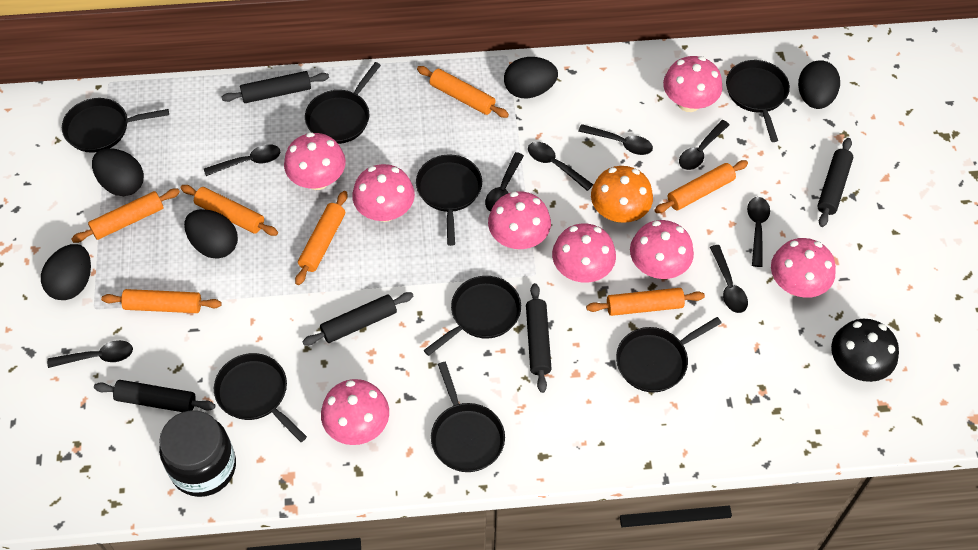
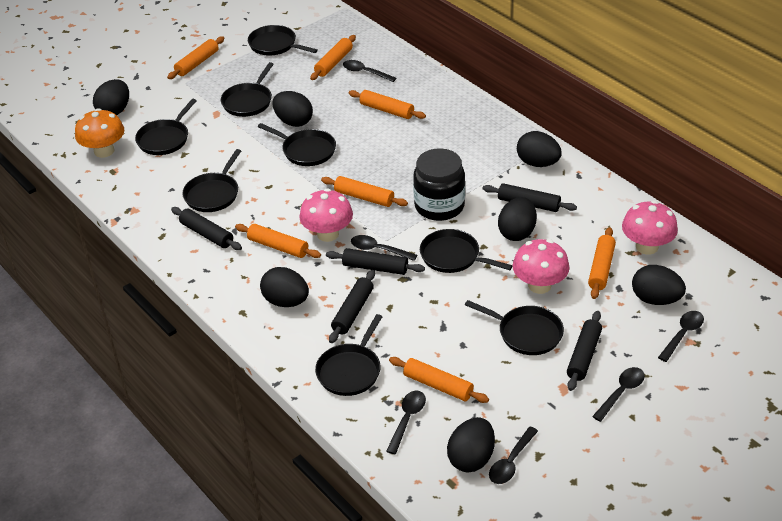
black egg: 5 -> 7
black mushroom: 1 -> 0
black spoon: 8 -> 6
pink mushroom: 8 -> 3

